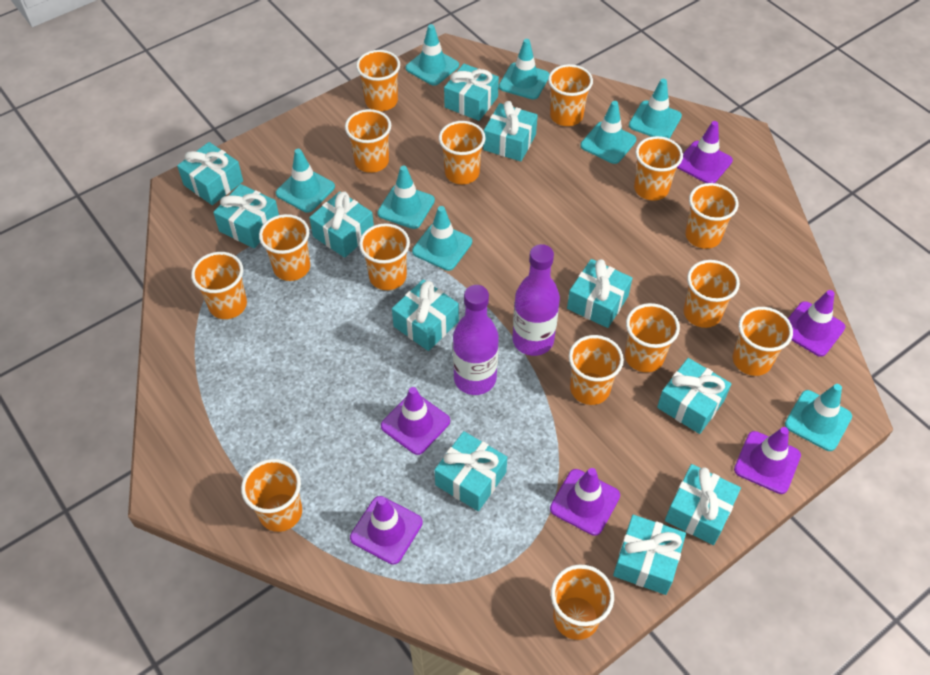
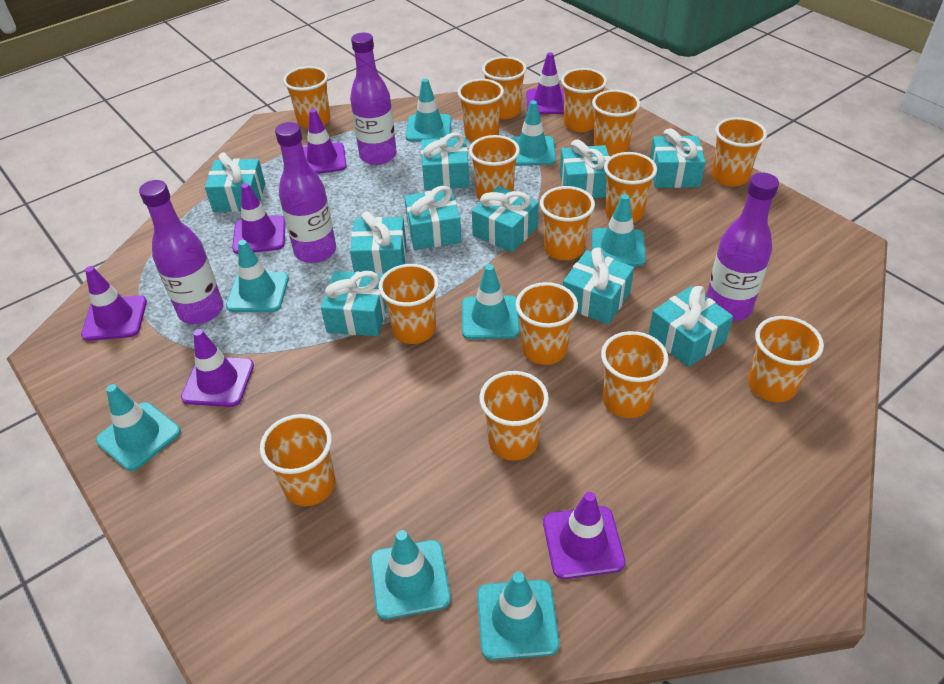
purple bottle: 2 -> 4
turquoise gift: 11 -> 10

